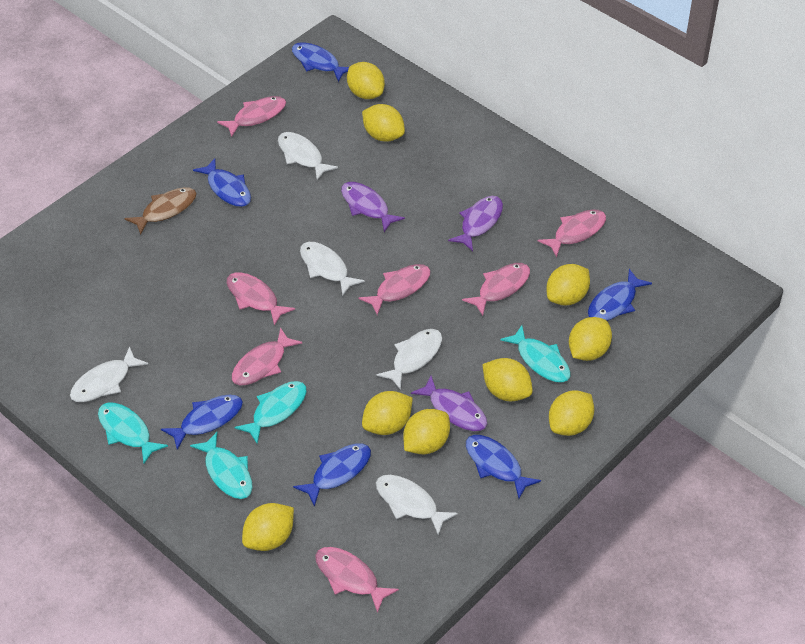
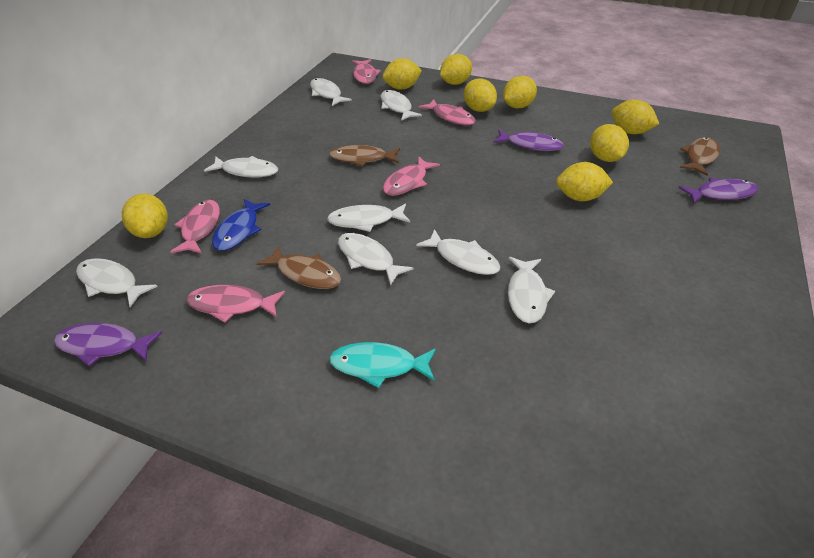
blue fish: 6 -> 1
brown fish: 1 -> 3
pink fish: 7 -> 5
turquoise fish: 4 -> 1
white fish: 5 -> 8
yellow lemon: 9 -> 8

